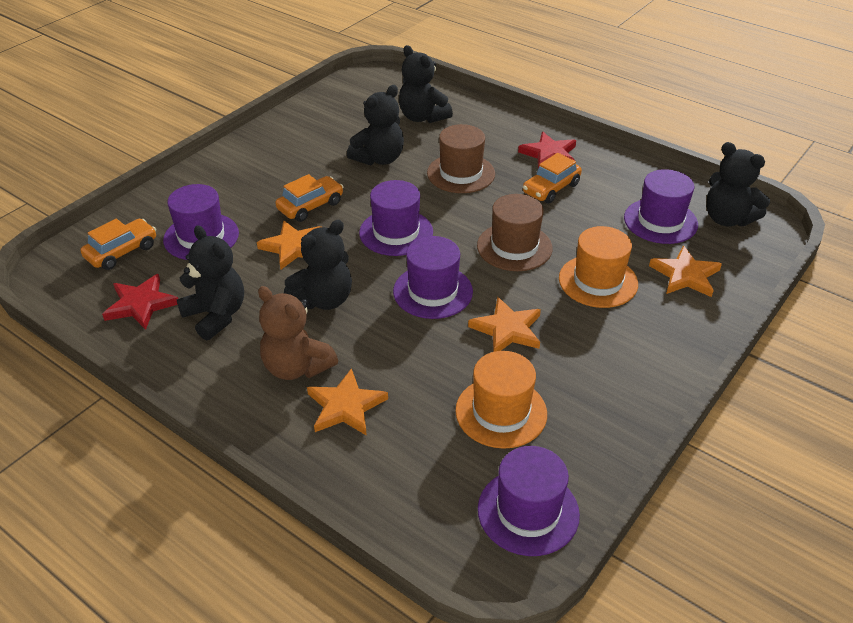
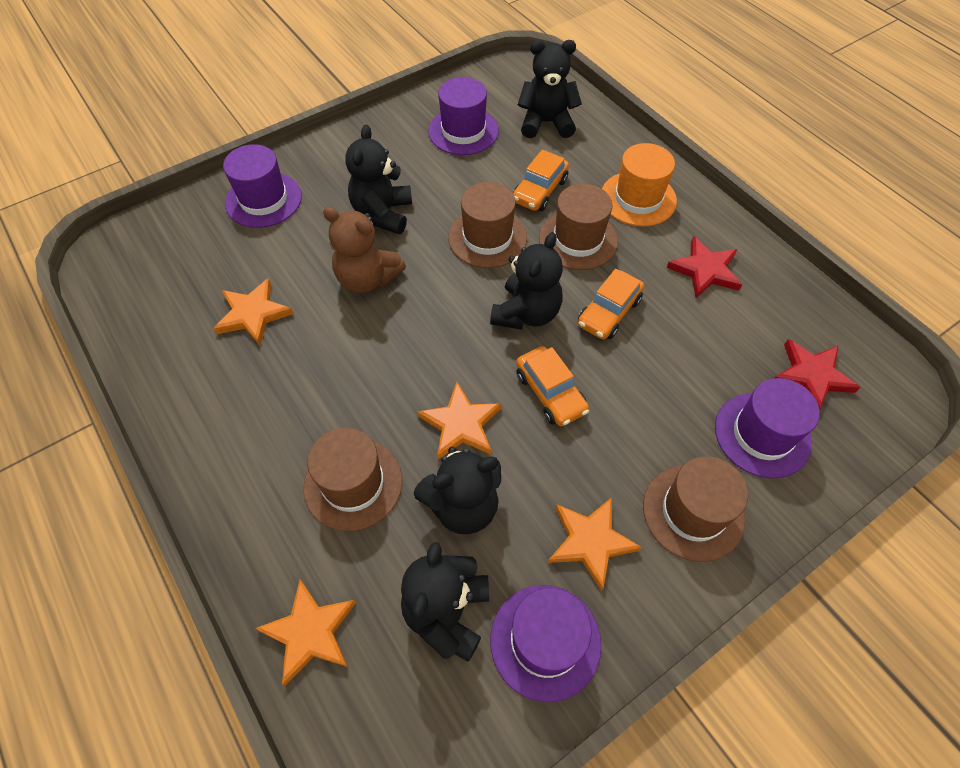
brown hat: 2 -> 4
orange hat: 2 -> 1
purple hat: 5 -> 4

